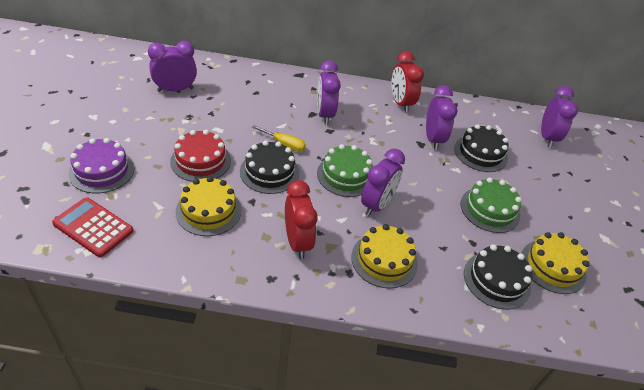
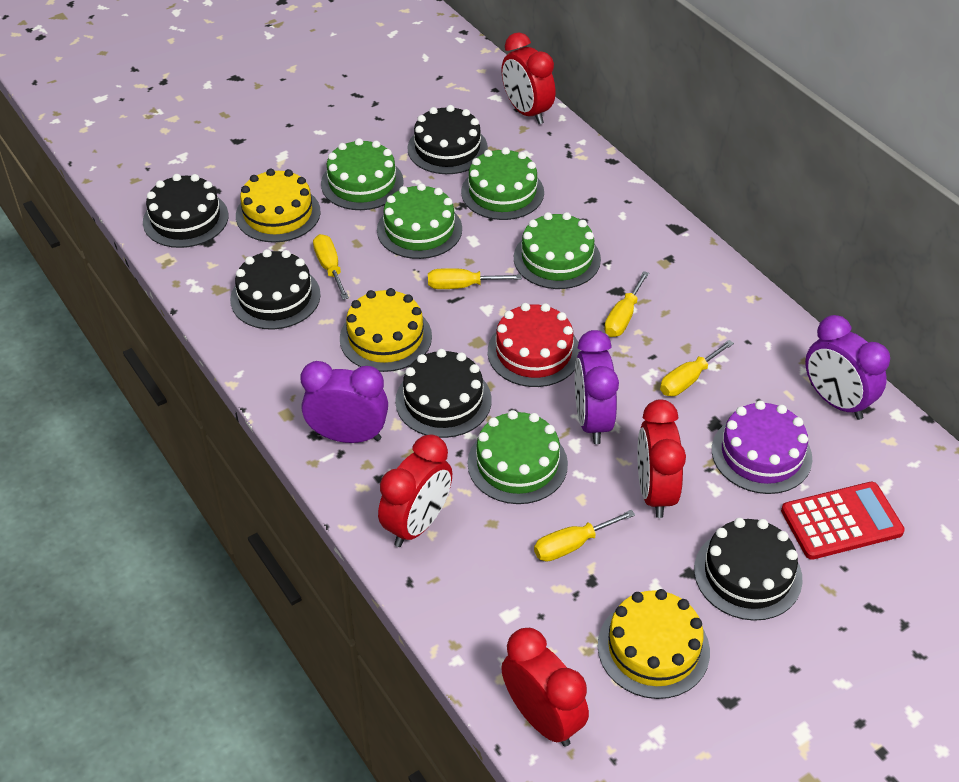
black cake: 3 -> 5
green cake: 2 -> 5
purple clock: 5 -> 3
red clock: 2 -> 4
yellow screwdriver: 1 -> 5

